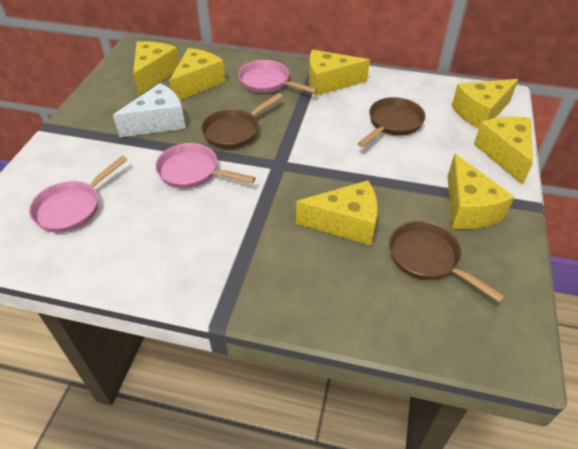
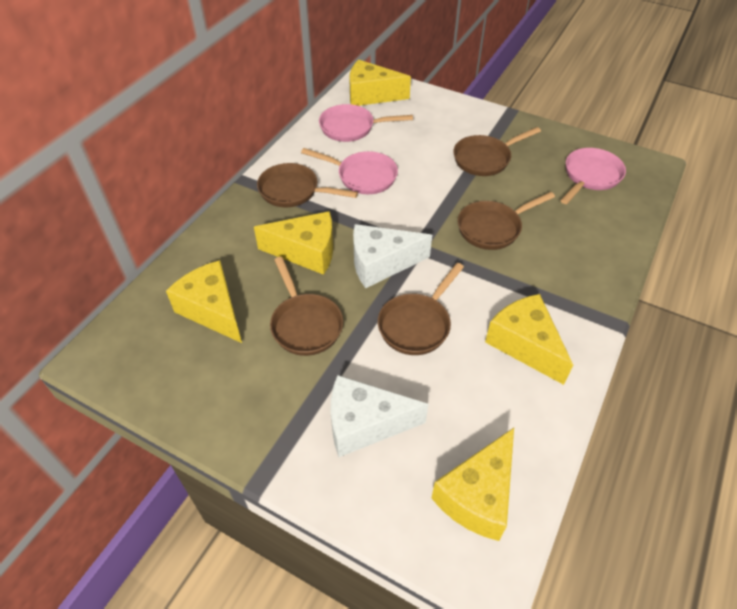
brown pan: 3 -> 5
white cheese: 1 -> 2
yellow cheese: 7 -> 5

